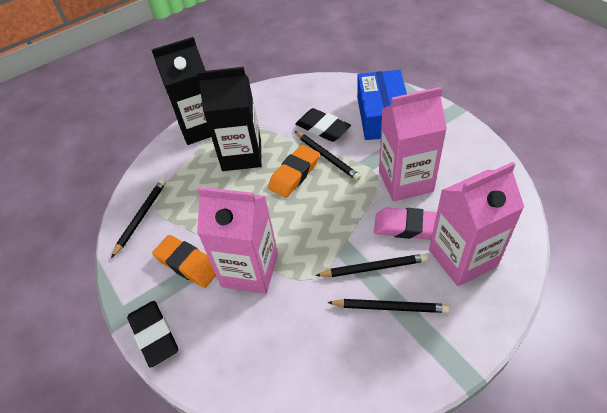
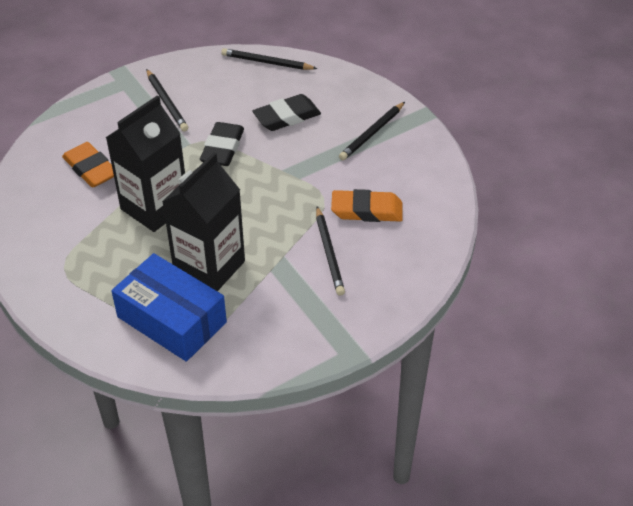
pink carton: 3 -> 0
pink eraser: 1 -> 0

